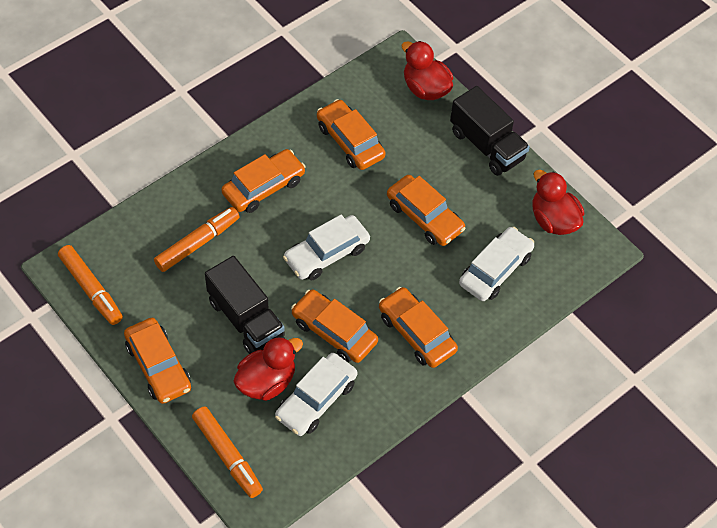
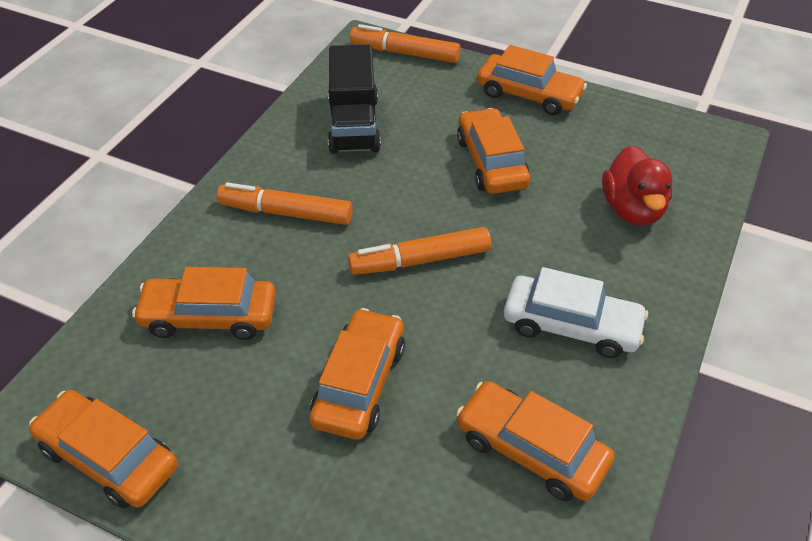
black truck: 2 -> 1
red duck: 3 -> 1
white car: 3 -> 1

